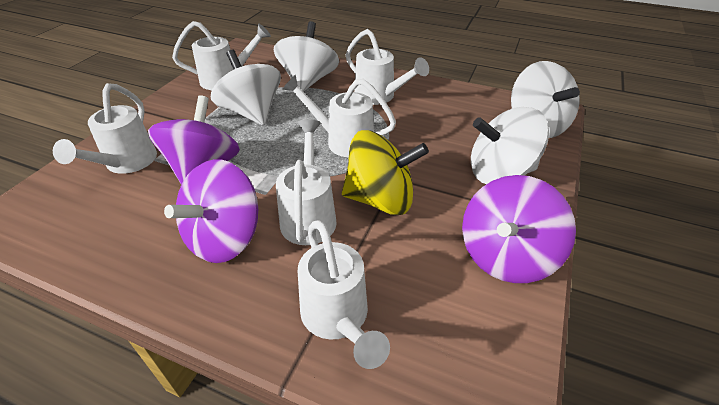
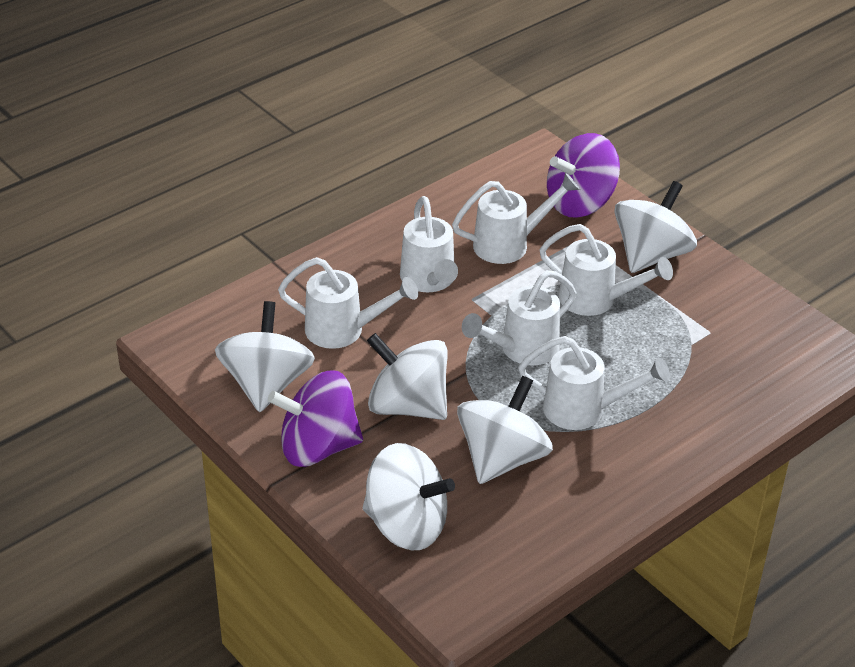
purple spinning top: 3 -> 2
white spinning top: 4 -> 5
yellow spinning top: 1 -> 0

